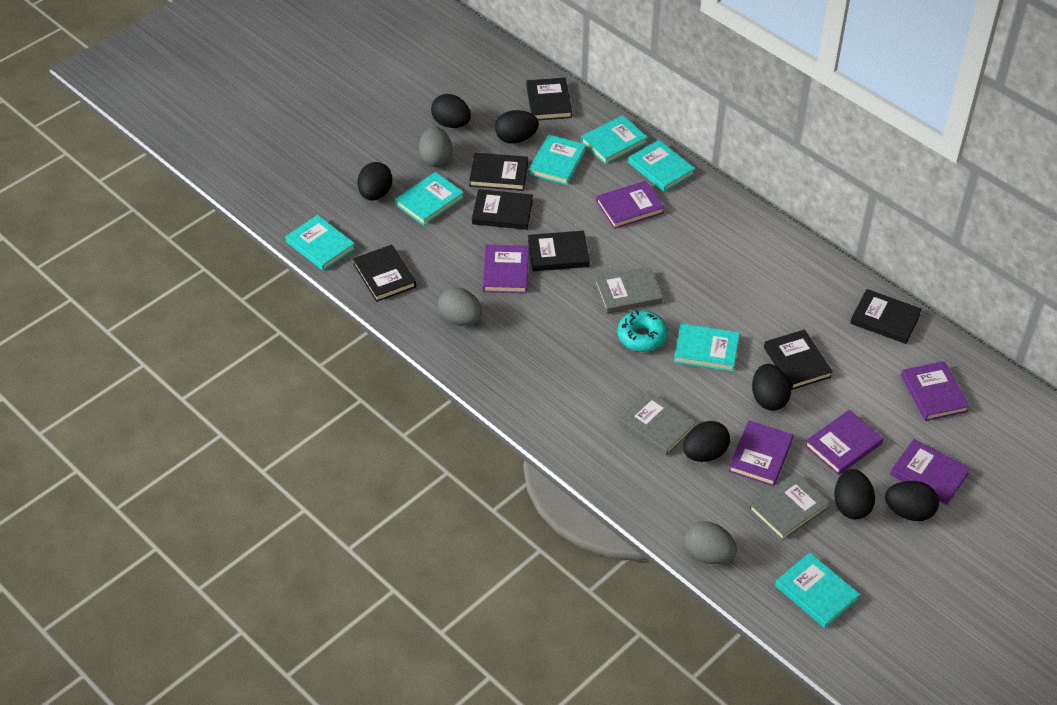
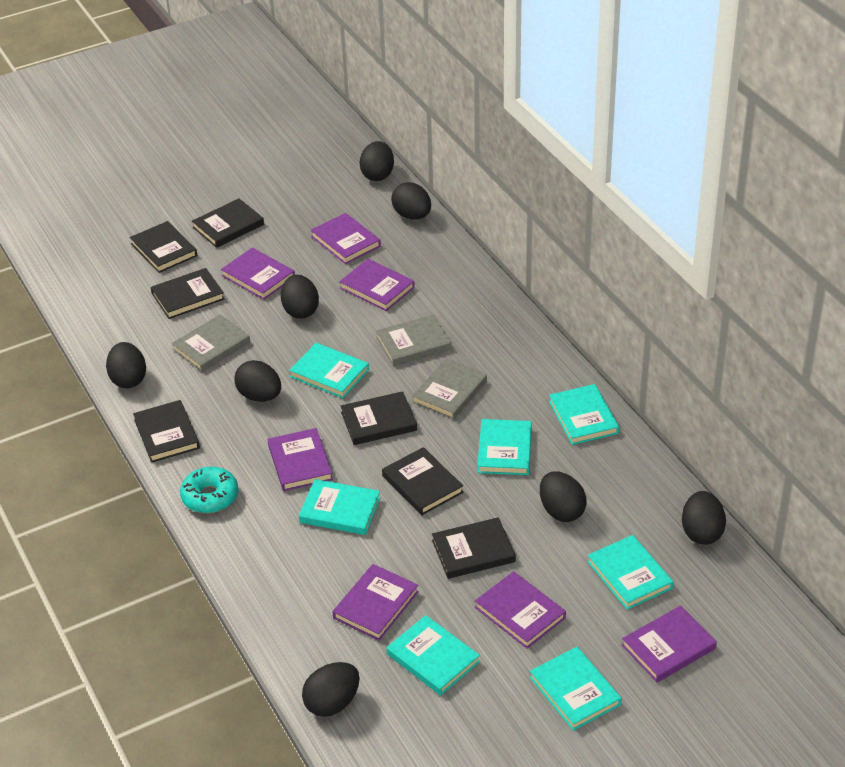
black egg: 7 -> 8
grey egg: 3 -> 0
purple book: 6 -> 7

